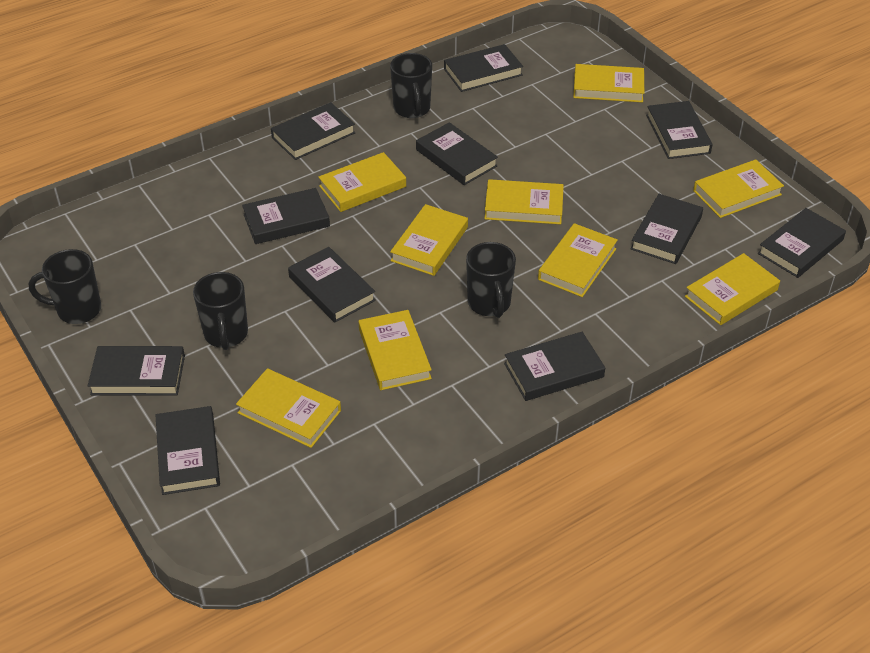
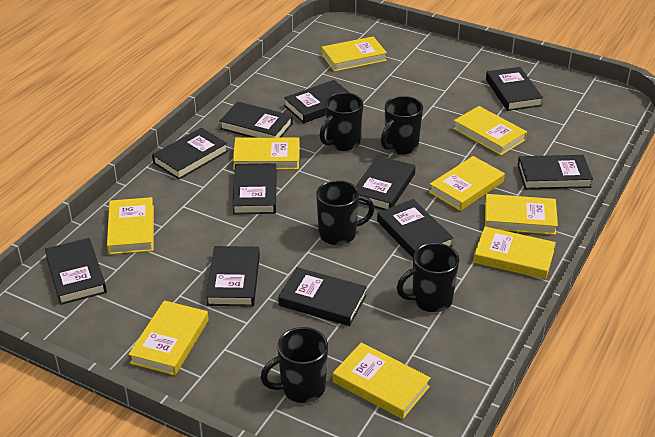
black mug: 4 -> 5

